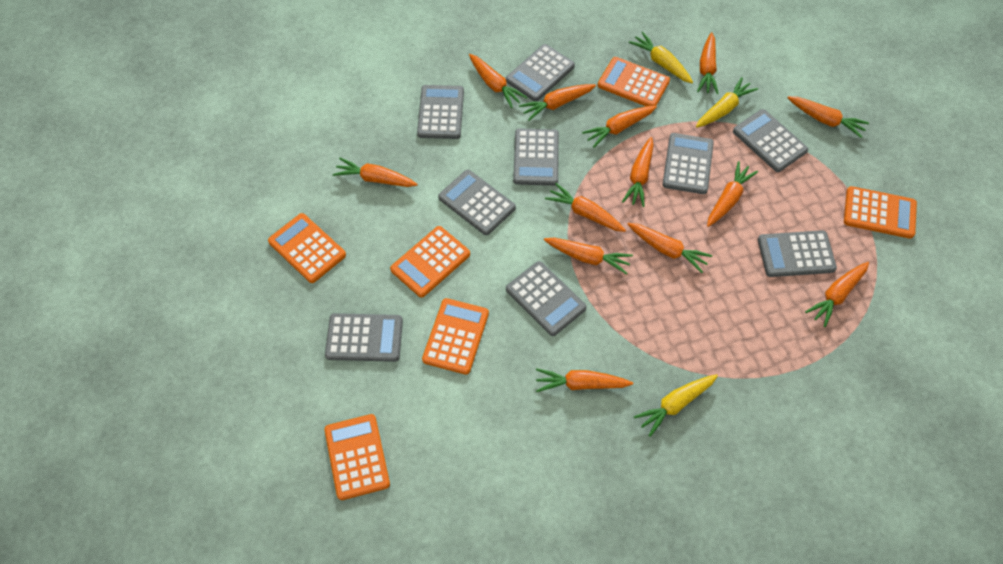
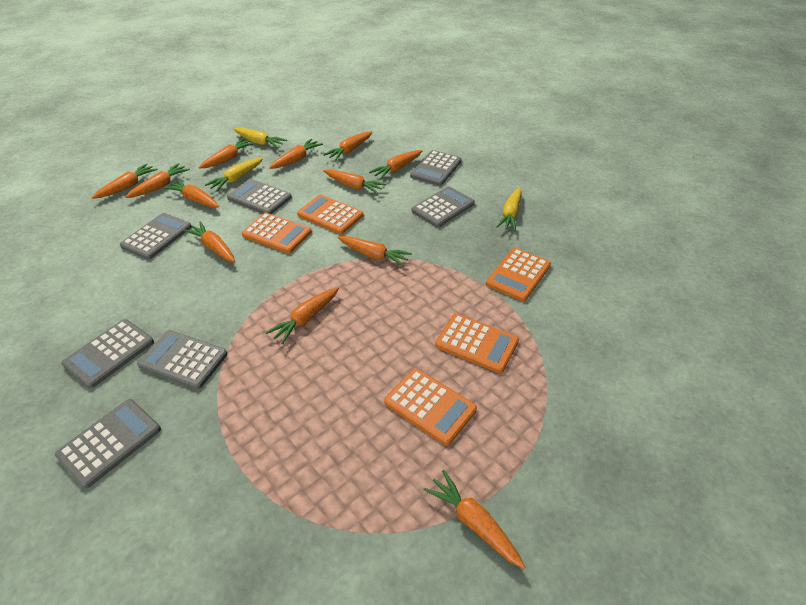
grey calculator: 9 -> 7
orange calculator: 6 -> 5
orange carrot: 13 -> 12

